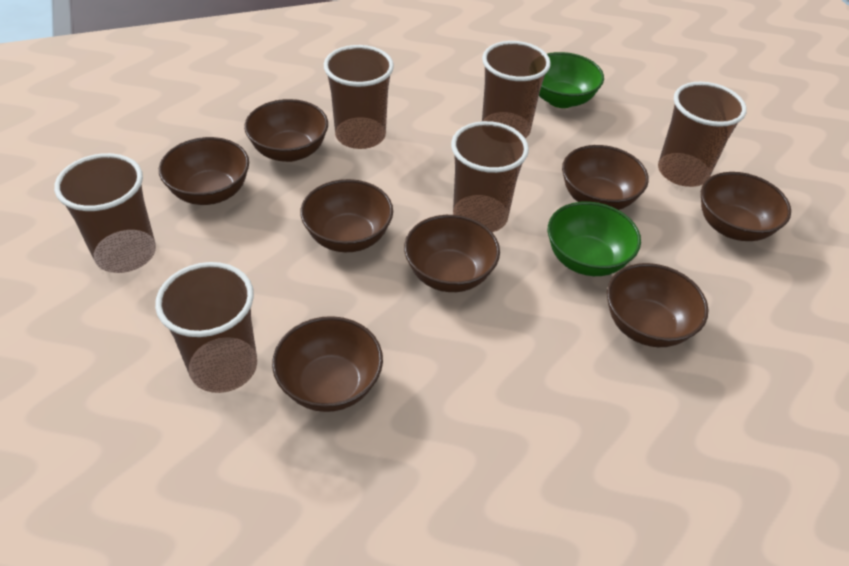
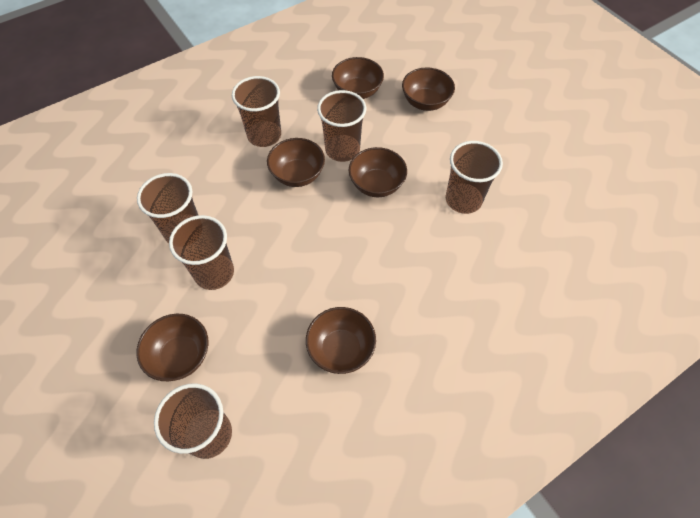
brown bowl: 8 -> 6
green bowl: 2 -> 0

